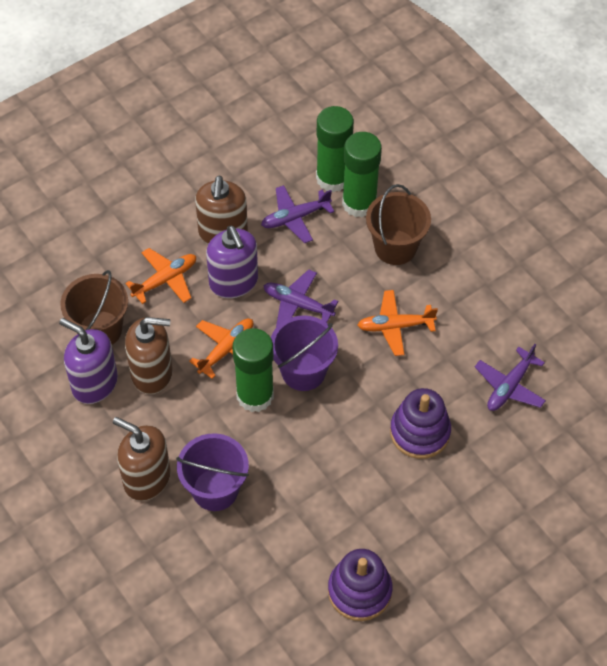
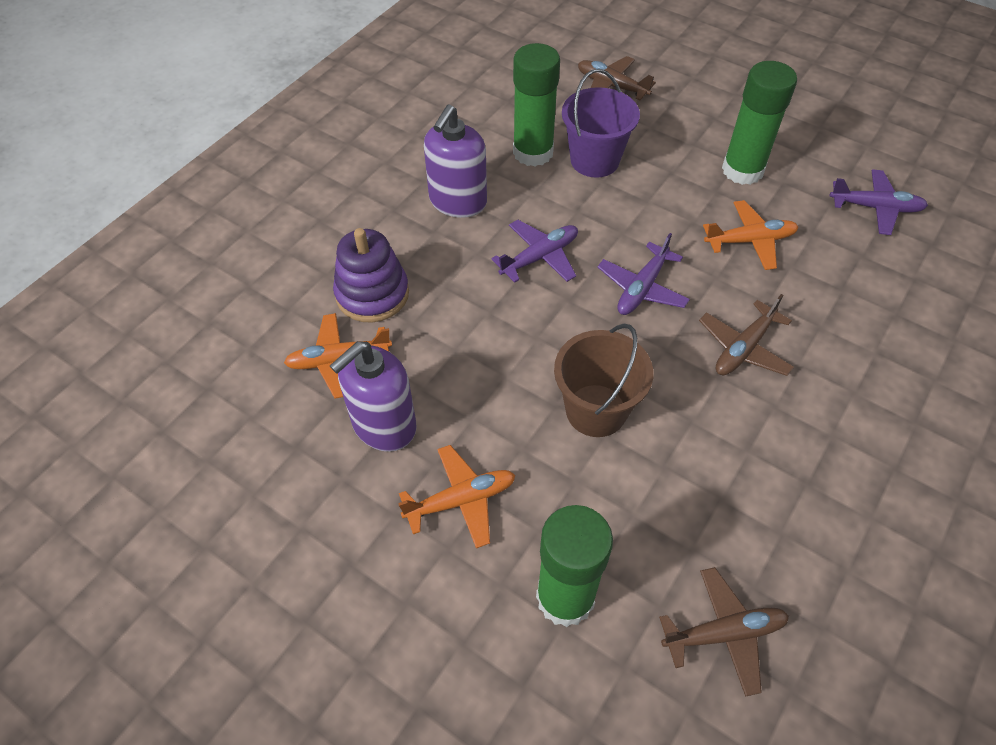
brown bucket: 2 -> 1
brown plane: 0 -> 3
brown soap dispenser: 3 -> 0
purple bucket: 2 -> 1
purple stacking toy: 2 -> 1

